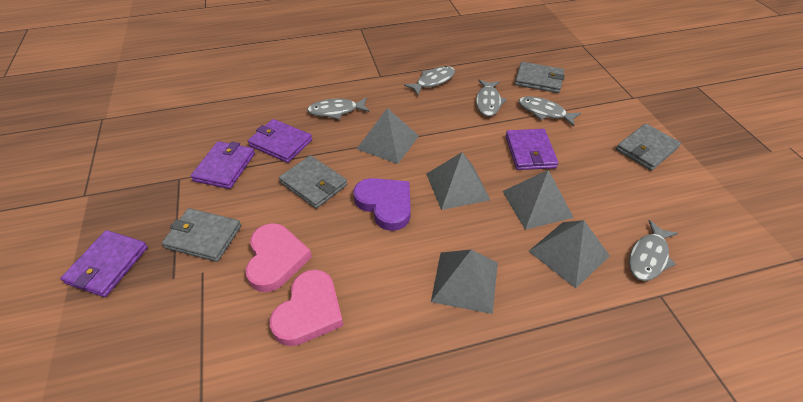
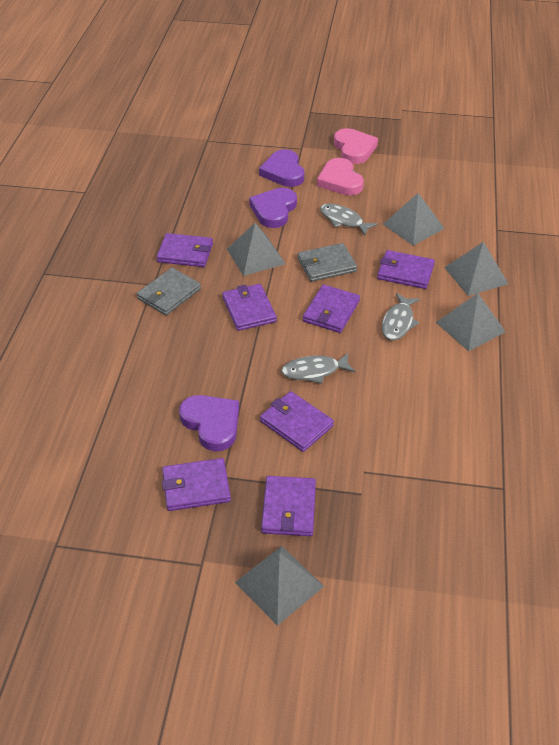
grey fish: 5 -> 3
grey wallet: 4 -> 2
purple heart: 1 -> 3
purple wallet: 4 -> 7

